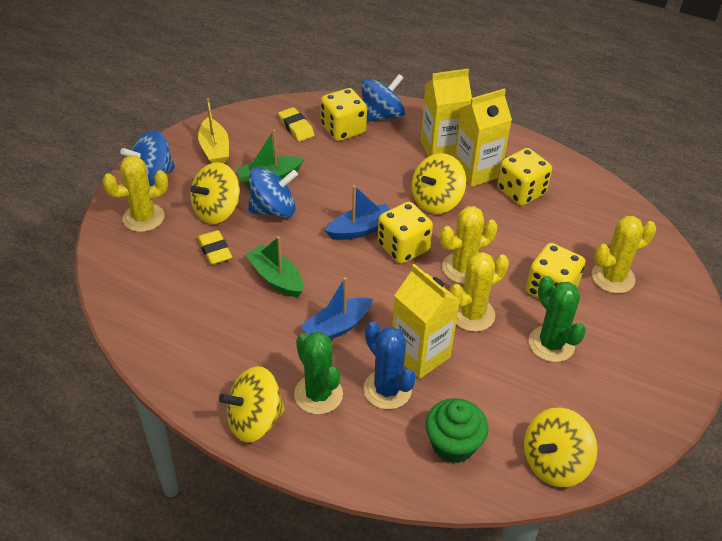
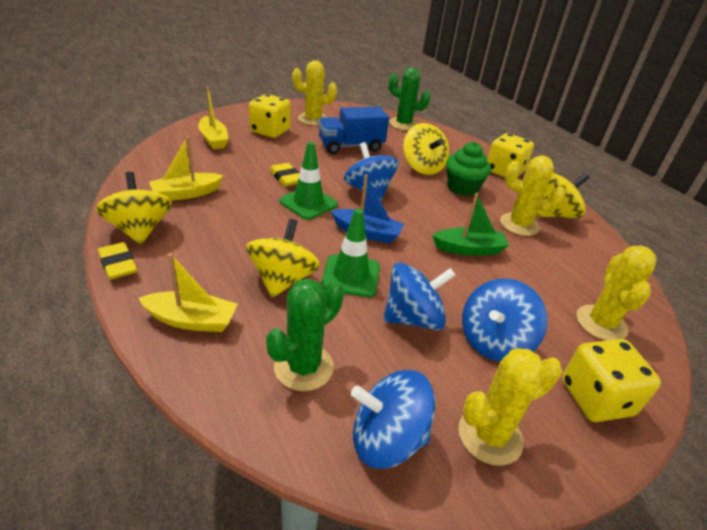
blue boat: 2 -> 1
blue cactus: 1 -> 0
blue spinning top: 3 -> 4
blue truck: 0 -> 1
green boat: 2 -> 1
green traffic cone: 0 -> 2
yellow boat: 1 -> 3
yellow carton: 3 -> 0
yellow dice: 4 -> 3

